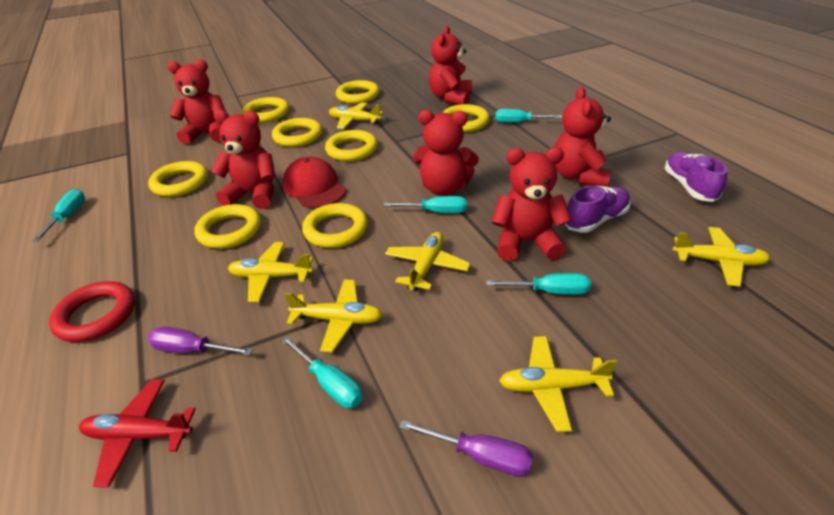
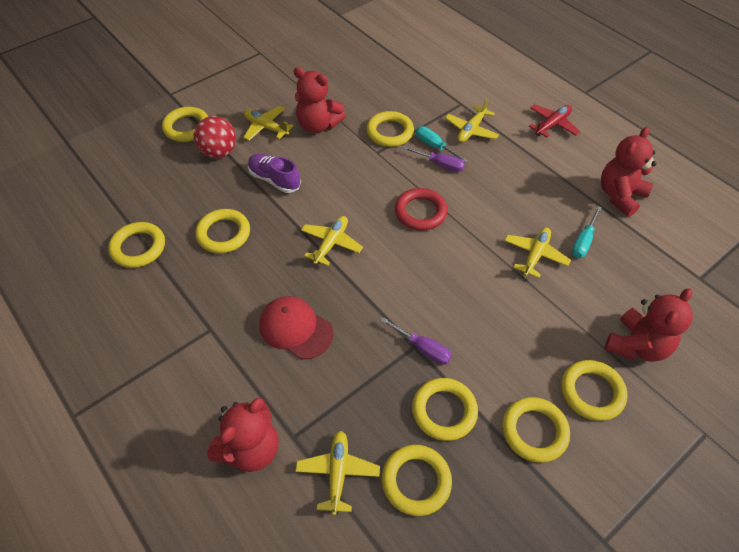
purple shoe: 2 -> 1
red ball: 0 -> 1
red teddy bear: 6 -> 4
turquoise screwdriver: 5 -> 2
yellow plane: 6 -> 5

